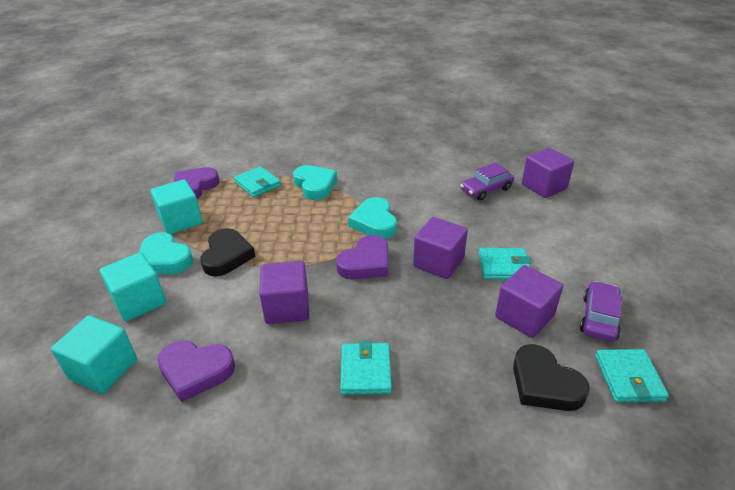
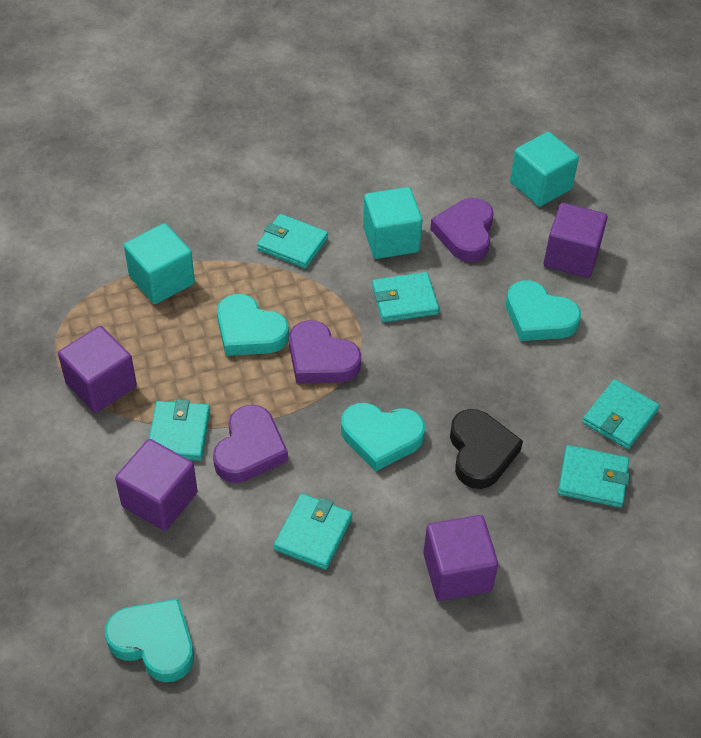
black heart: 2 -> 1
purple car: 2 -> 0
turquoise heart: 3 -> 4
turquoise wallet: 4 -> 6

